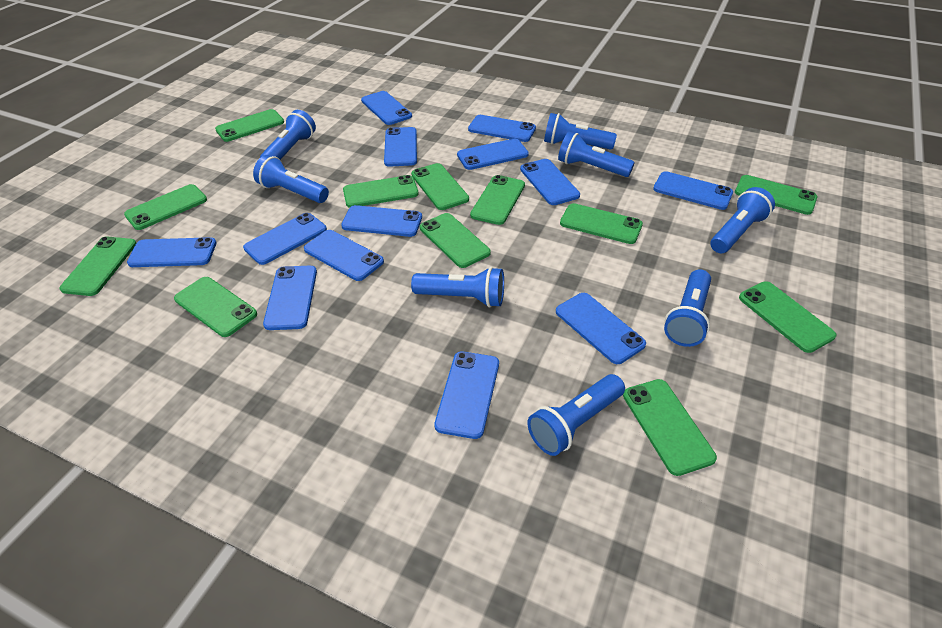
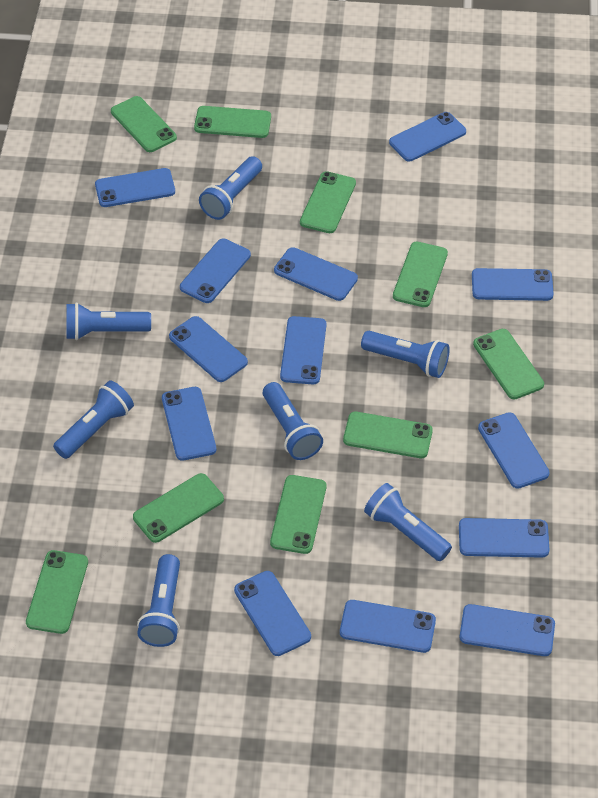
blue flashlight: 8 -> 7
green phone: 12 -> 9

